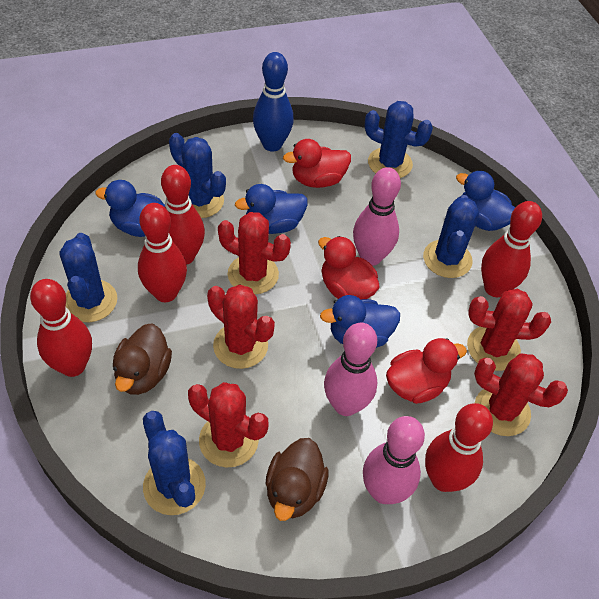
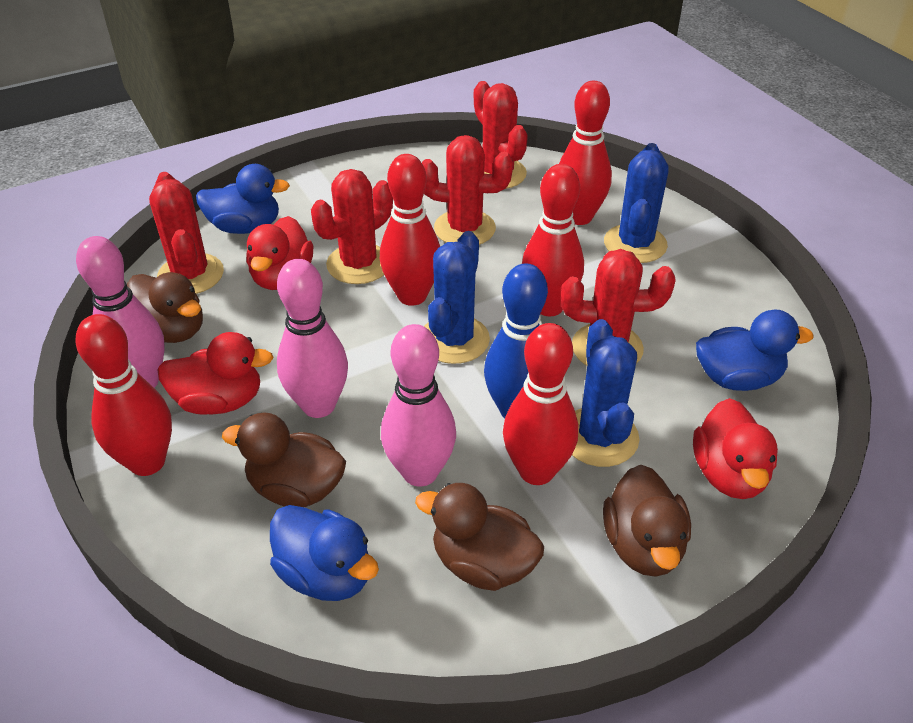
blue cactus: 5 -> 3
blue duck: 4 -> 3
brown duck: 2 -> 4

